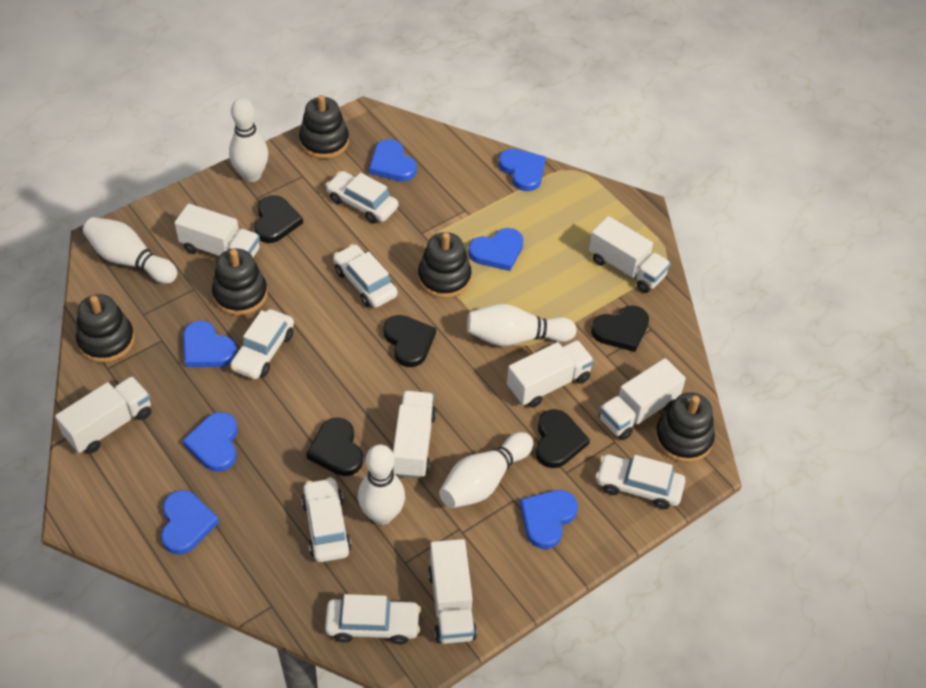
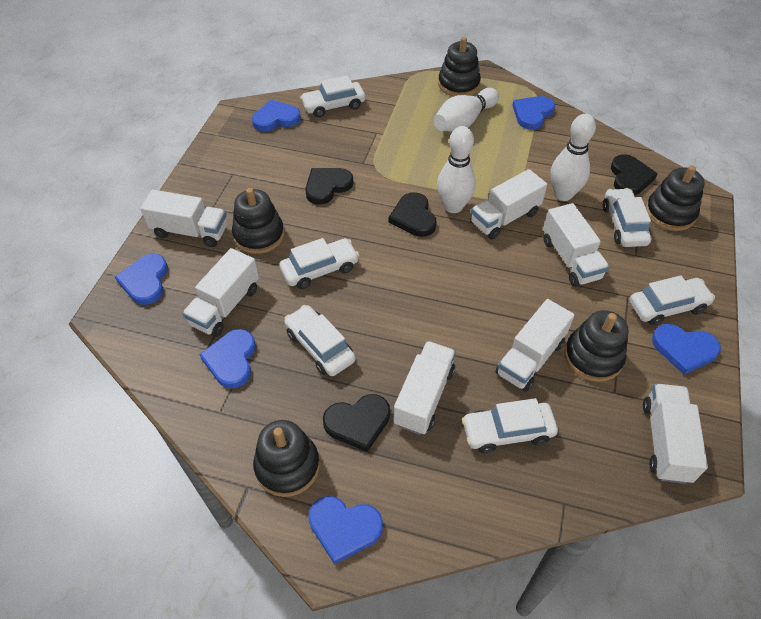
black heart: 5 -> 4
blue heart: 7 -> 6
white bowling pin: 5 -> 3

